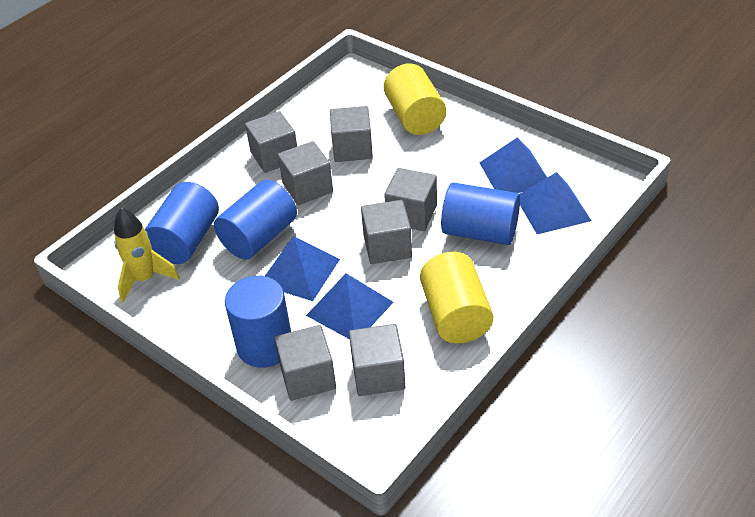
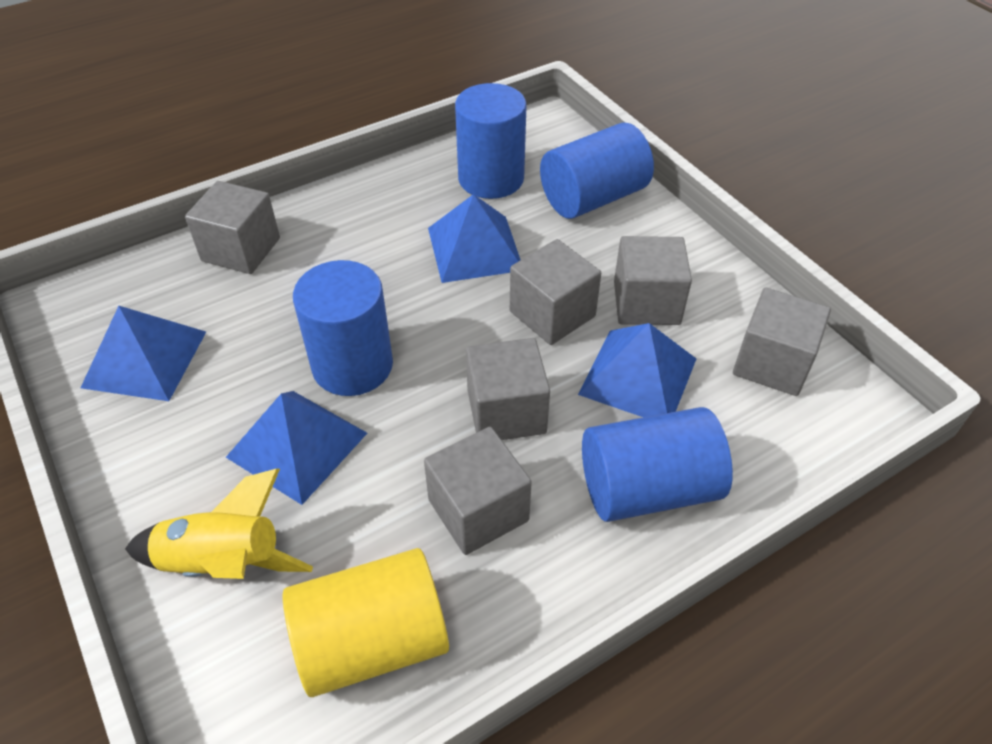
grey cube: 7 -> 6
yellow cylinder: 2 -> 1

